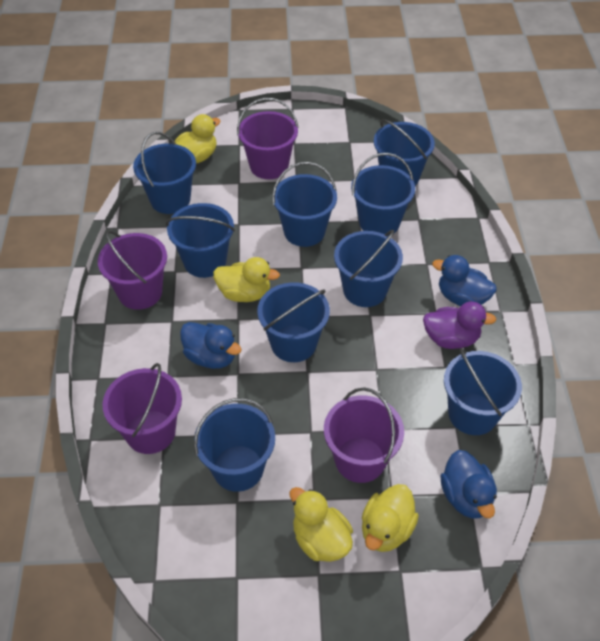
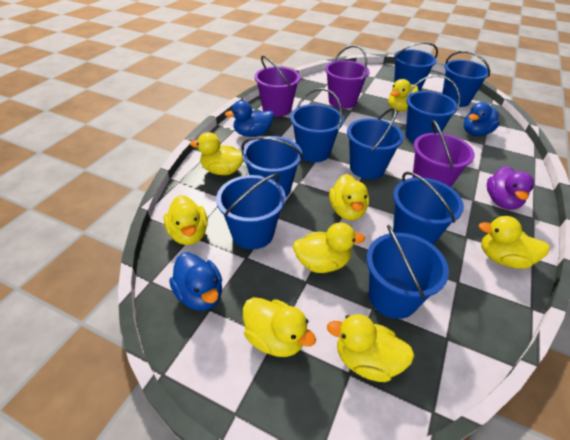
purple bucket: 4 -> 3
yellow duck: 4 -> 8

